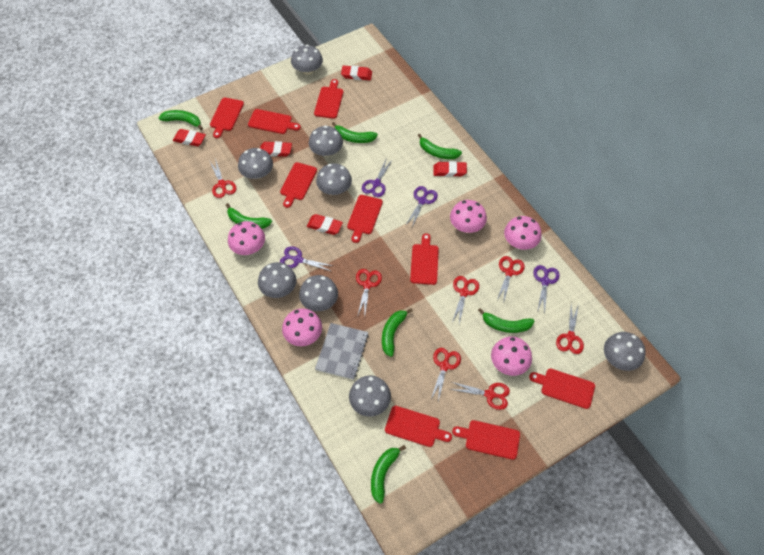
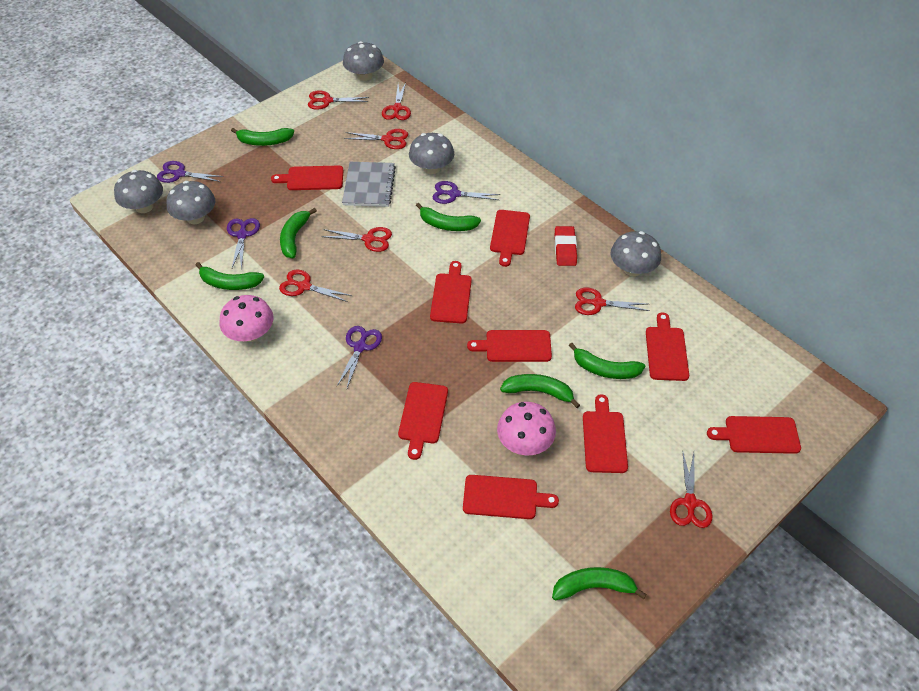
grey mushroom: 8 -> 5
pink mushroom: 5 -> 2
red eraser: 5 -> 1

